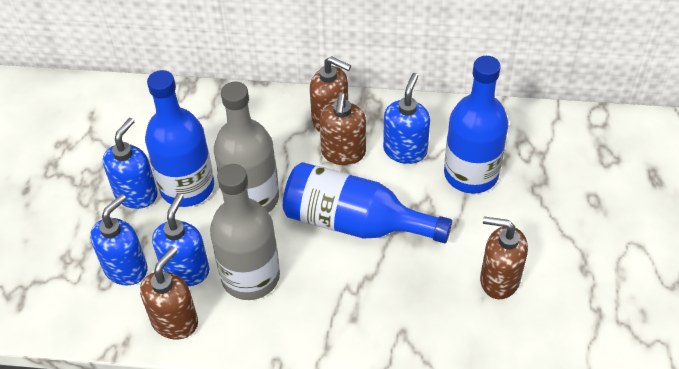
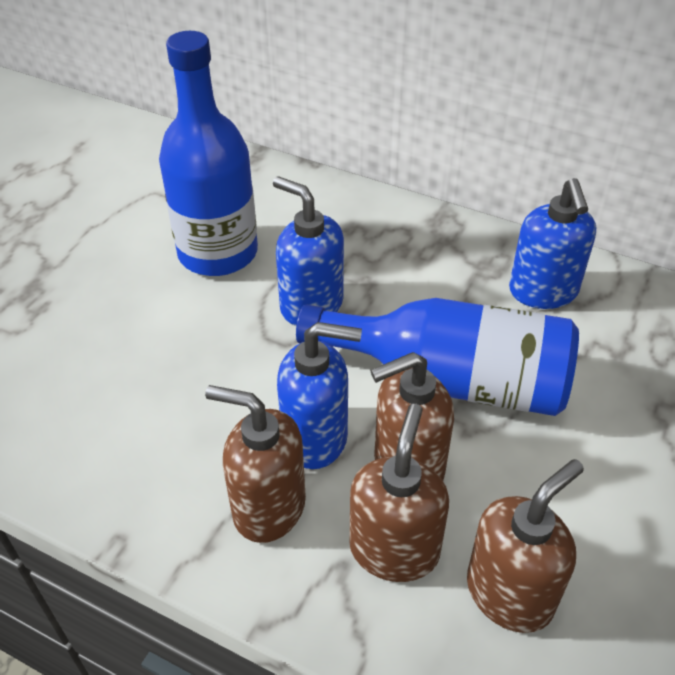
blue bottle: 3 -> 2
blue soap dispenser: 4 -> 3
grey bottle: 2 -> 0

